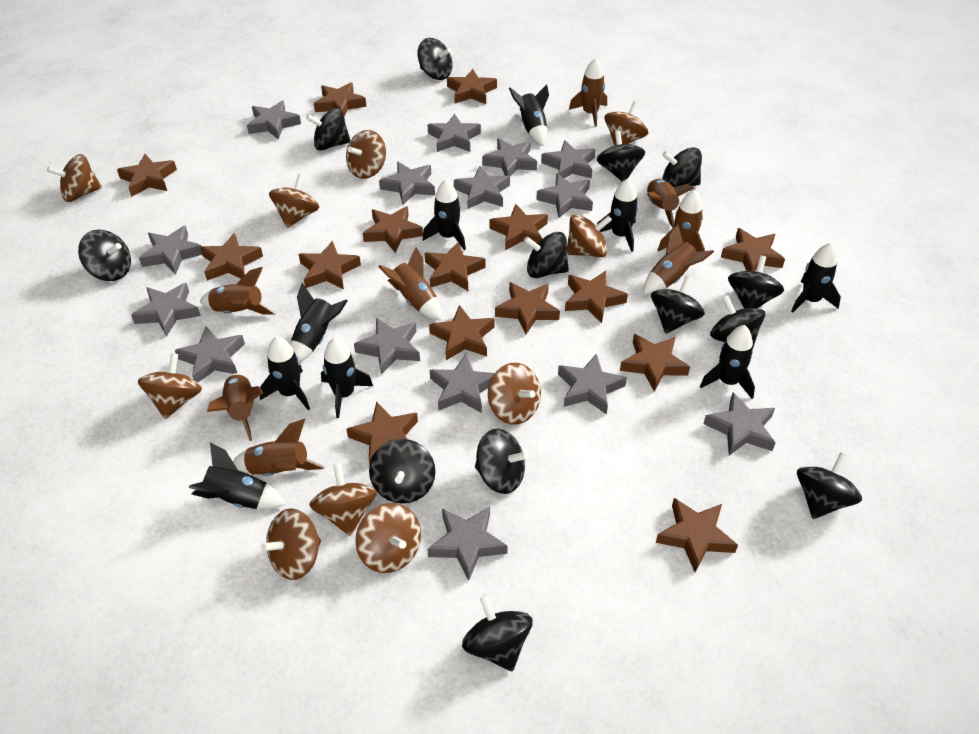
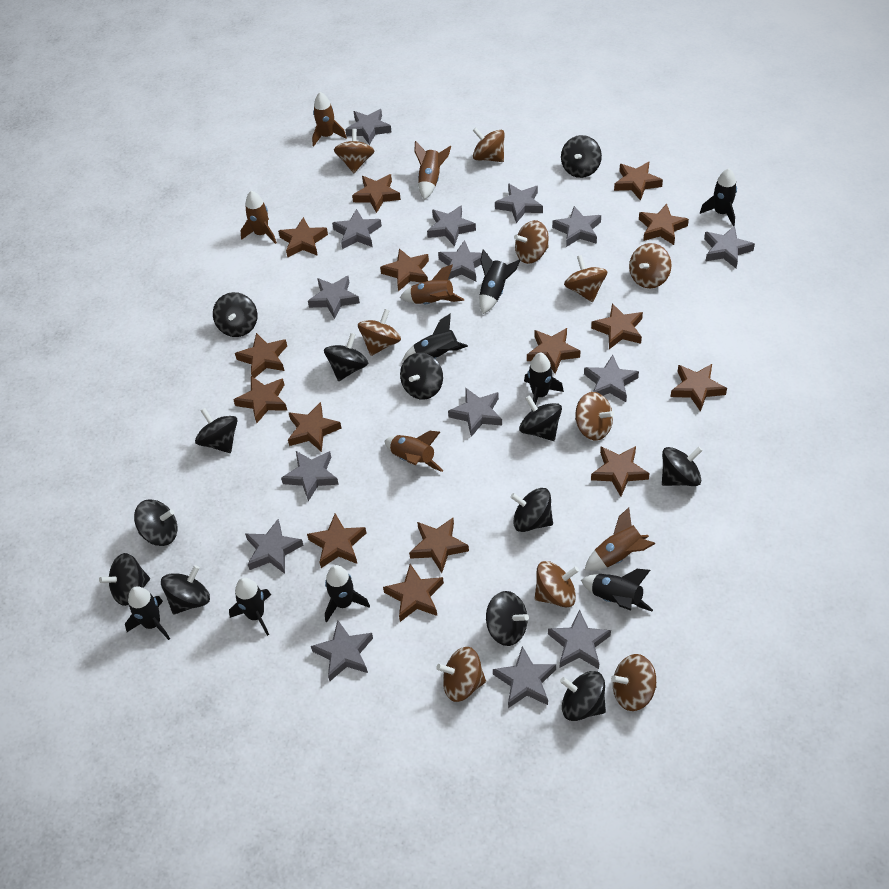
black rocket: 9 -> 8
brown rocket: 8 -> 6

